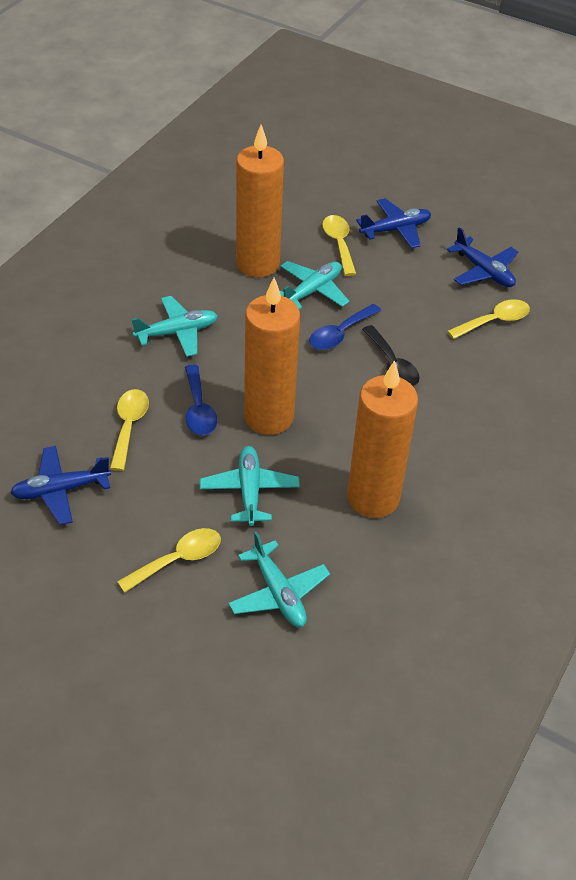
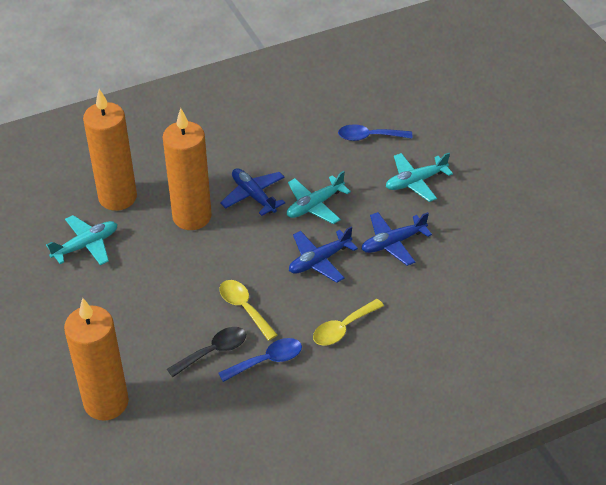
turquoise plane: 4 -> 3
yellow spoon: 4 -> 2

